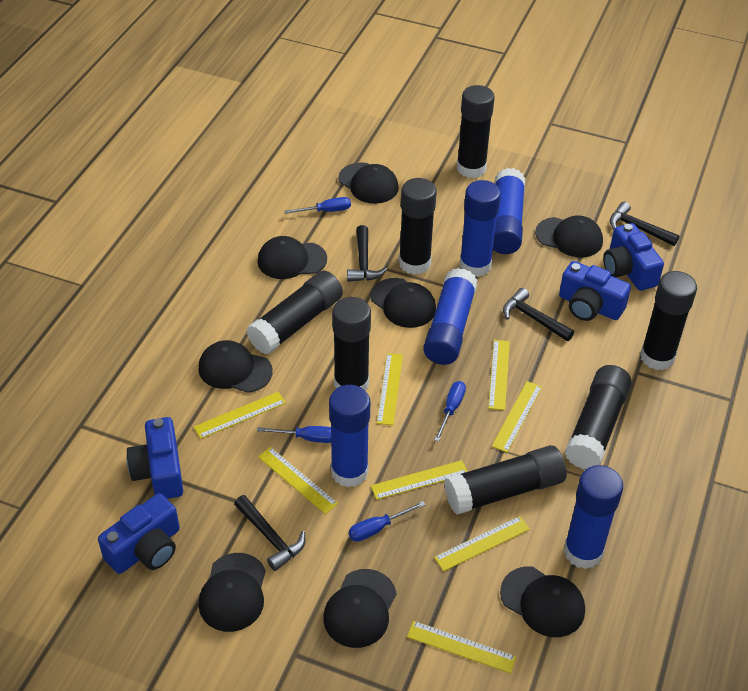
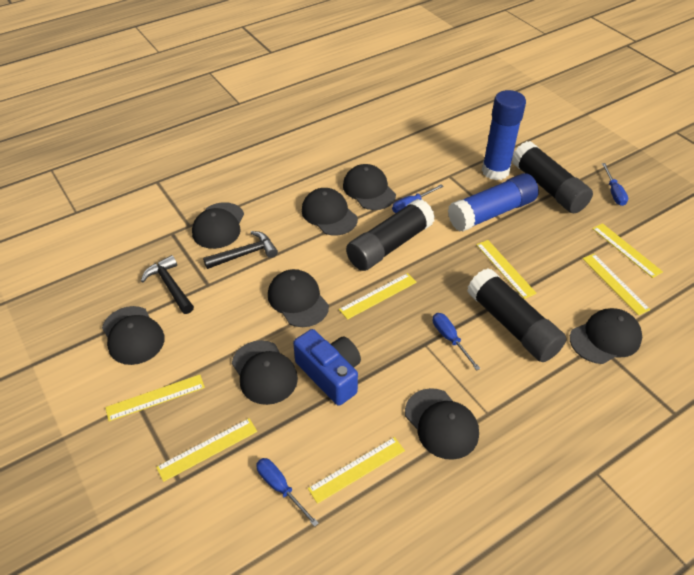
black glue stick: 7 -> 3
black hammer: 4 -> 2
blue camera: 4 -> 1
blue glue stick: 5 -> 2
yellow ruler: 8 -> 7

